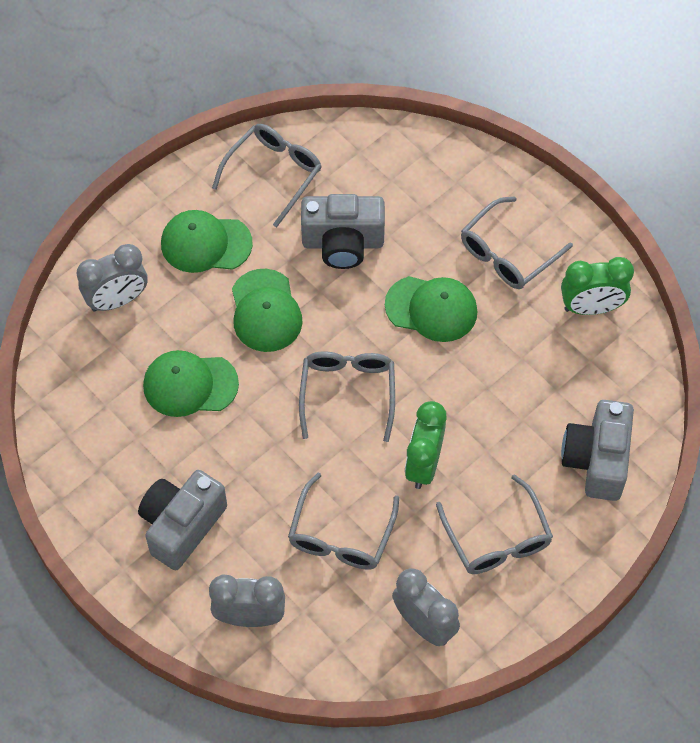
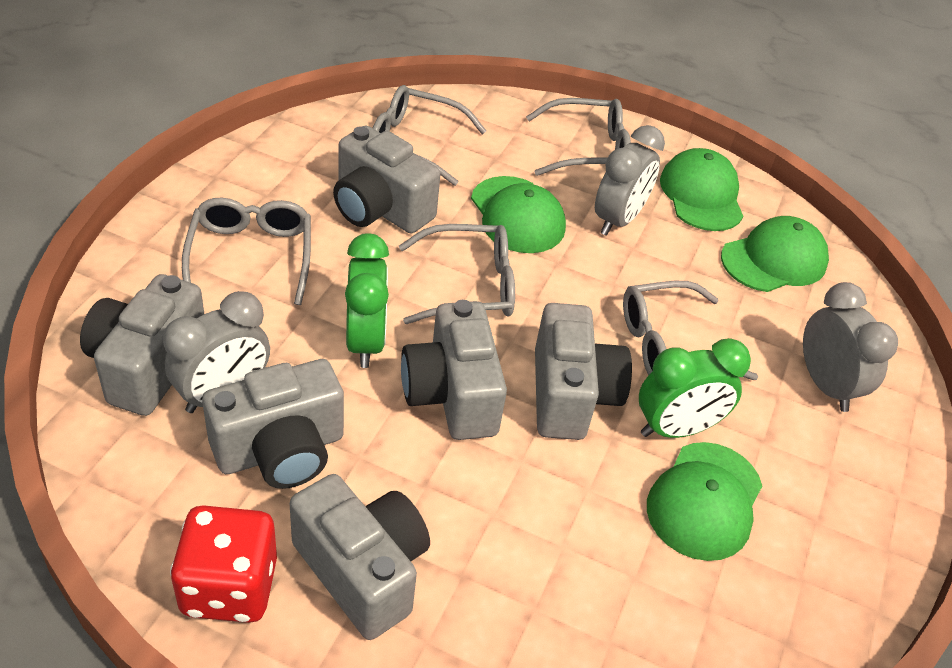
grey camera: 3 -> 6
red dice: 0 -> 1

